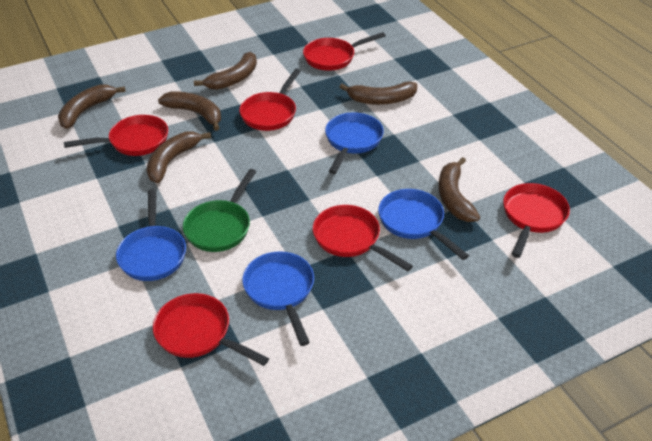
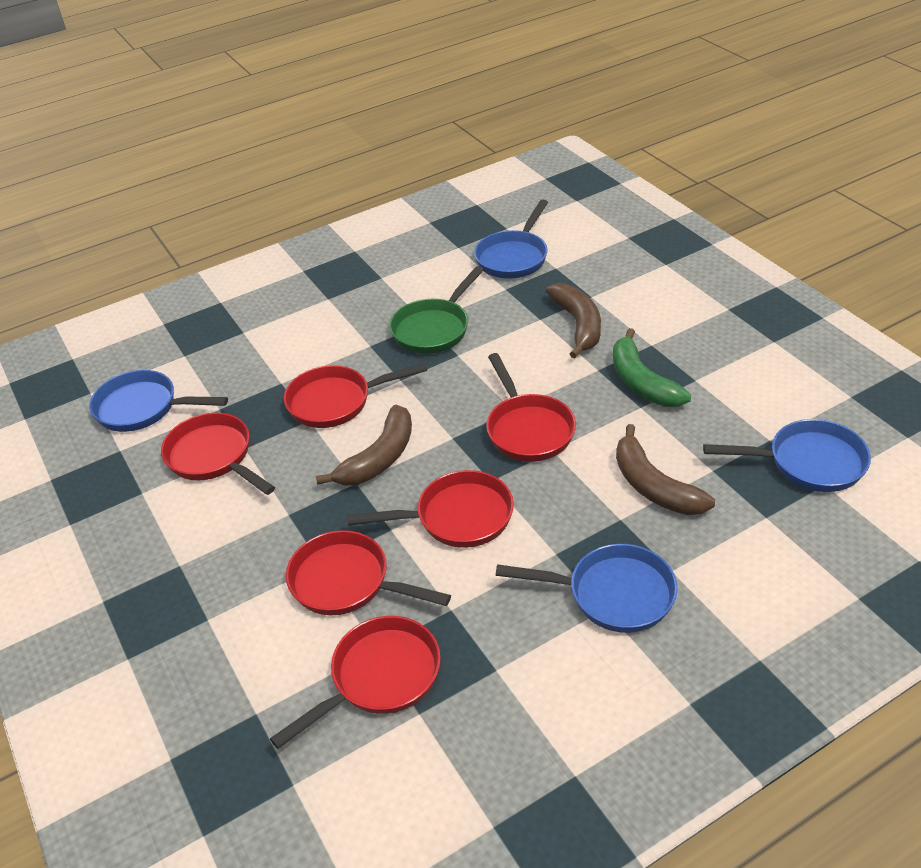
brown banana: 6 -> 3
green banana: 0 -> 1

